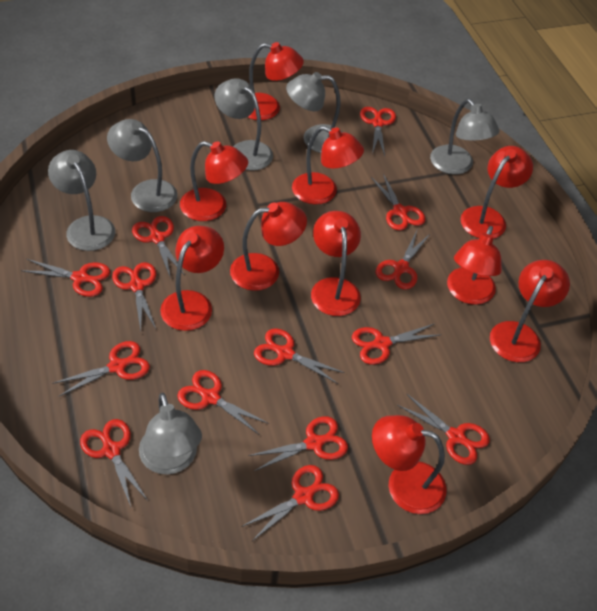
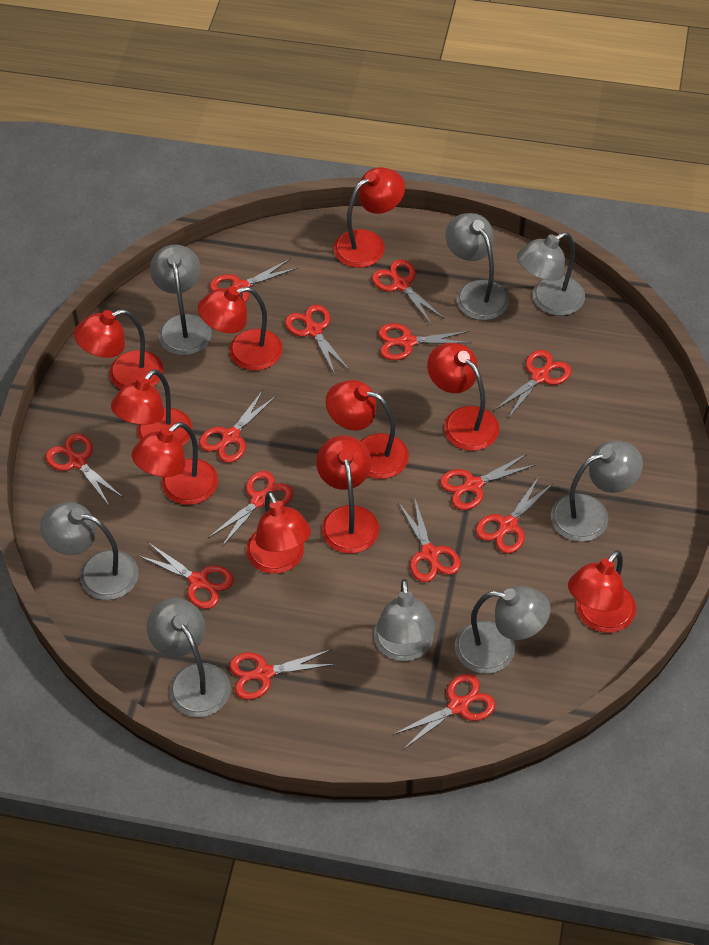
grey lamp: 6 -> 8

